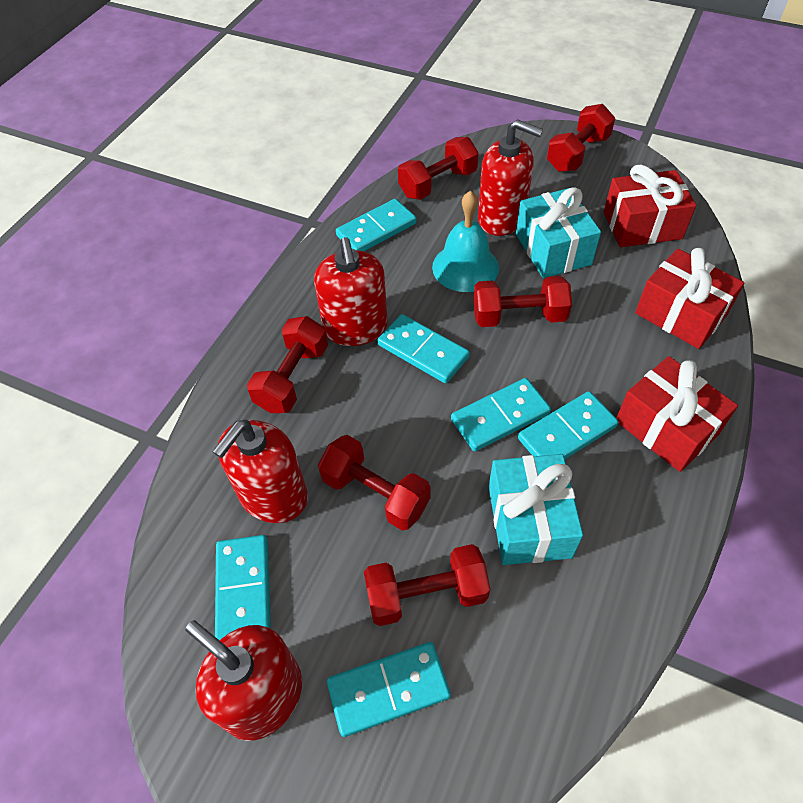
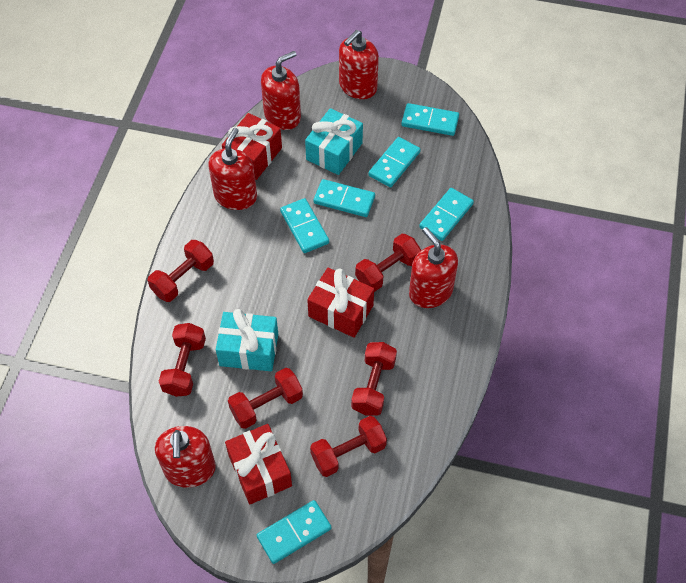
red soap dispenser: 4 -> 5
turquoise bell: 1 -> 0

